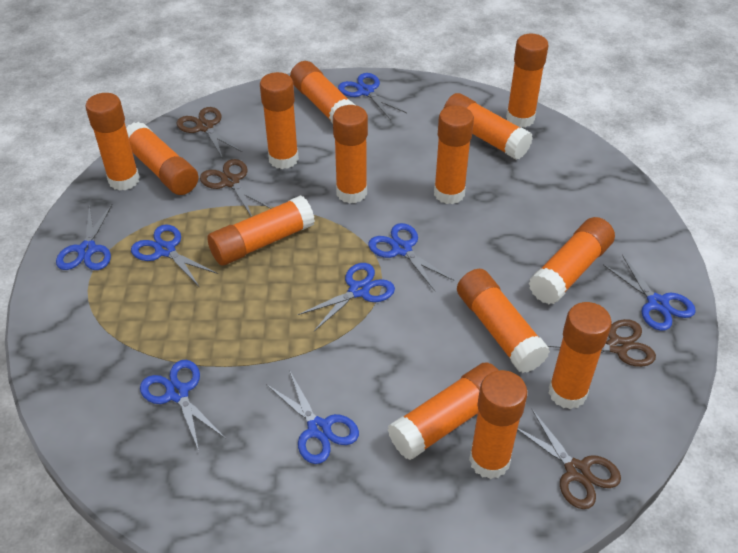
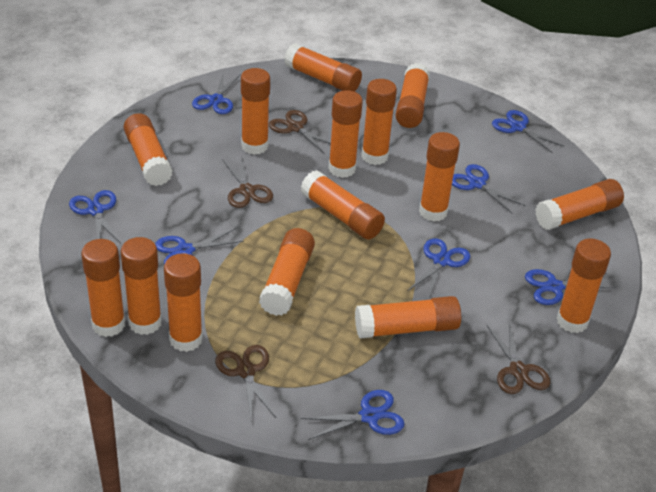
orange glue stick: 14 -> 15

